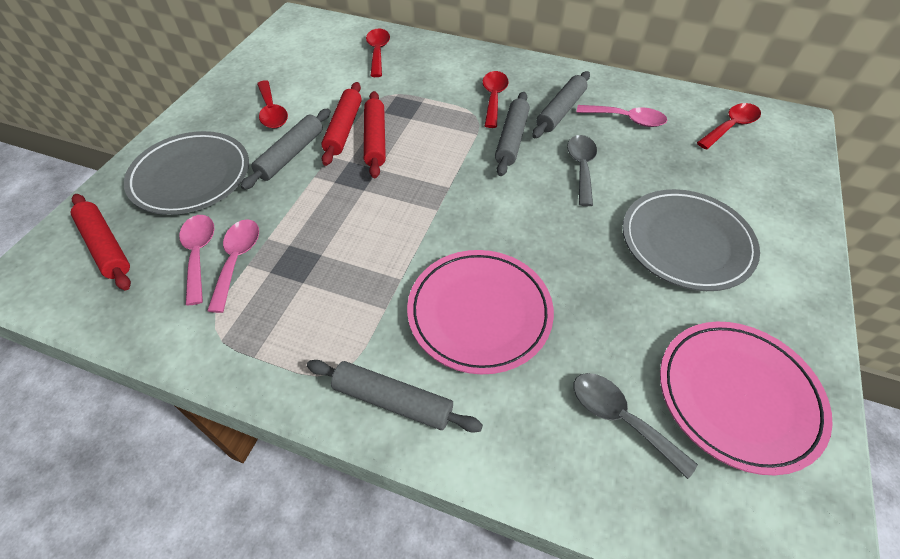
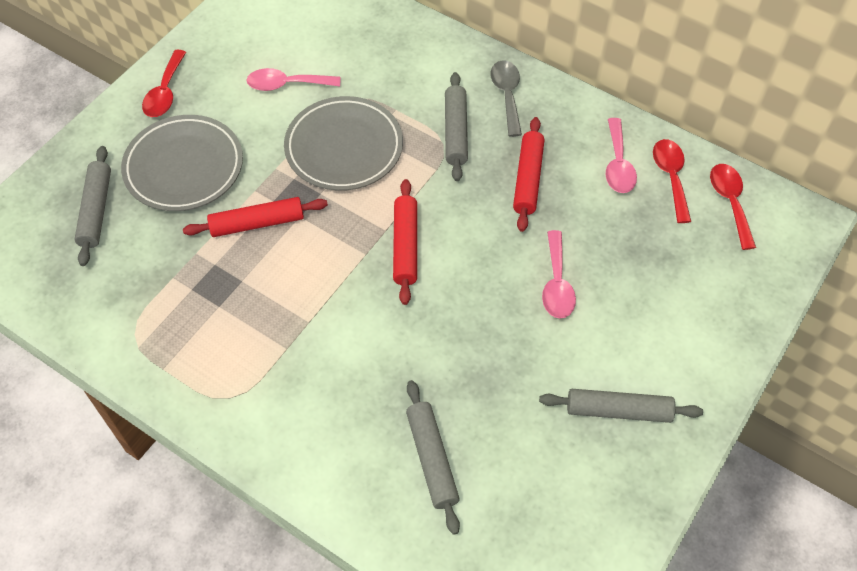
grey spoon: 2 -> 1
pink plate: 2 -> 0
red spoon: 4 -> 3

